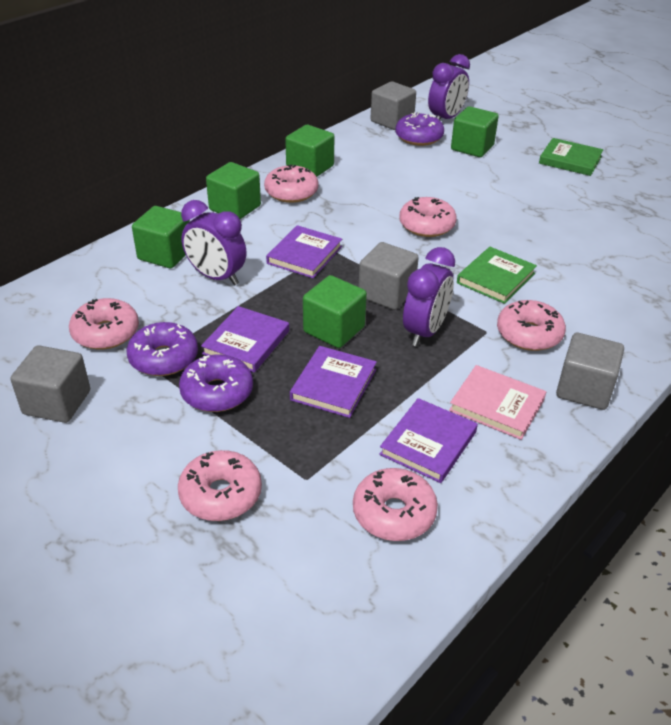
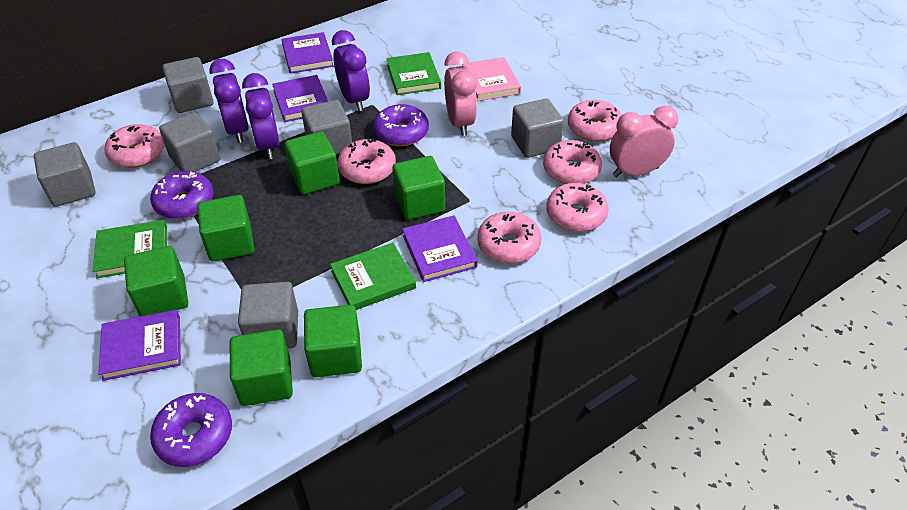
green book: 2 -> 3
green cube: 5 -> 6
grey cube: 4 -> 6
pink clock: 0 -> 2

